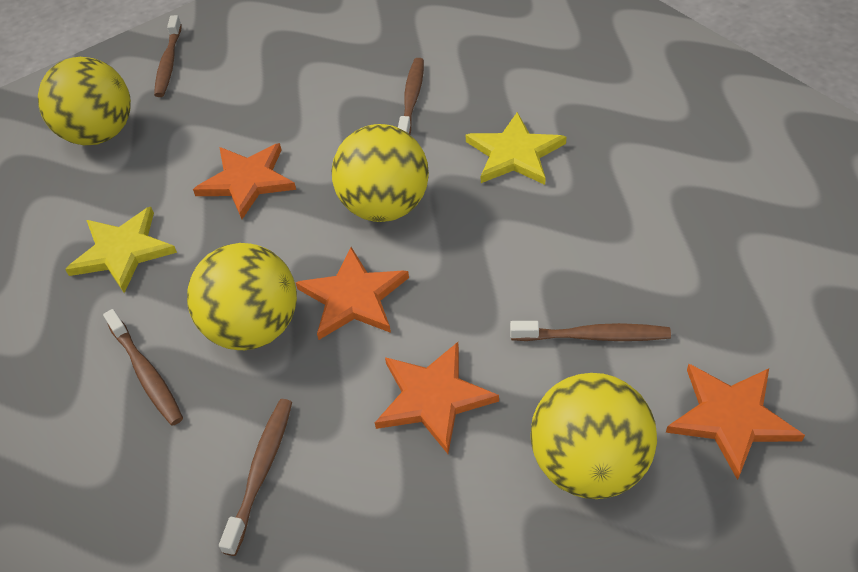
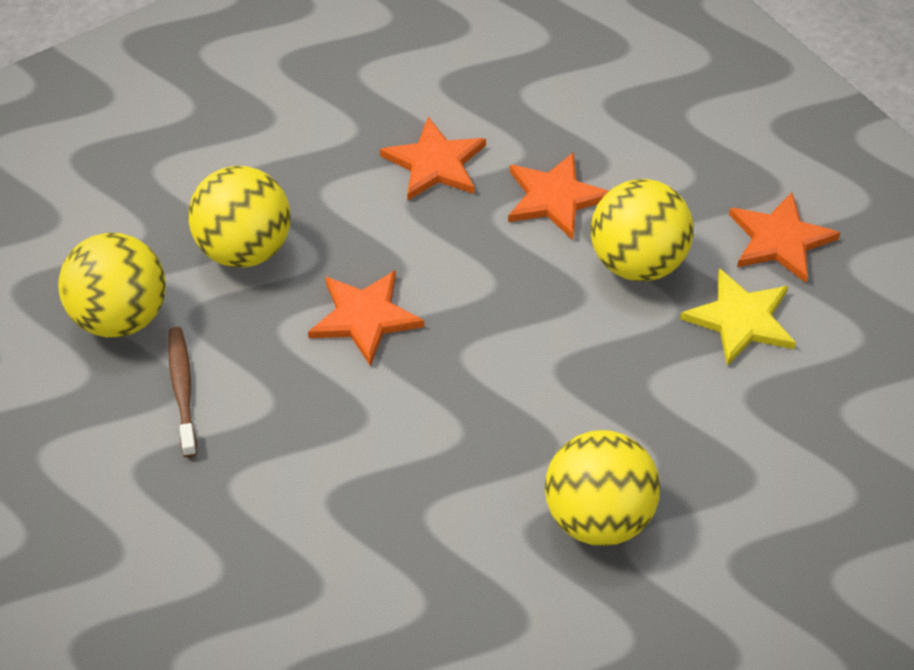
brown toothbrush: 5 -> 1
yellow star: 2 -> 1

